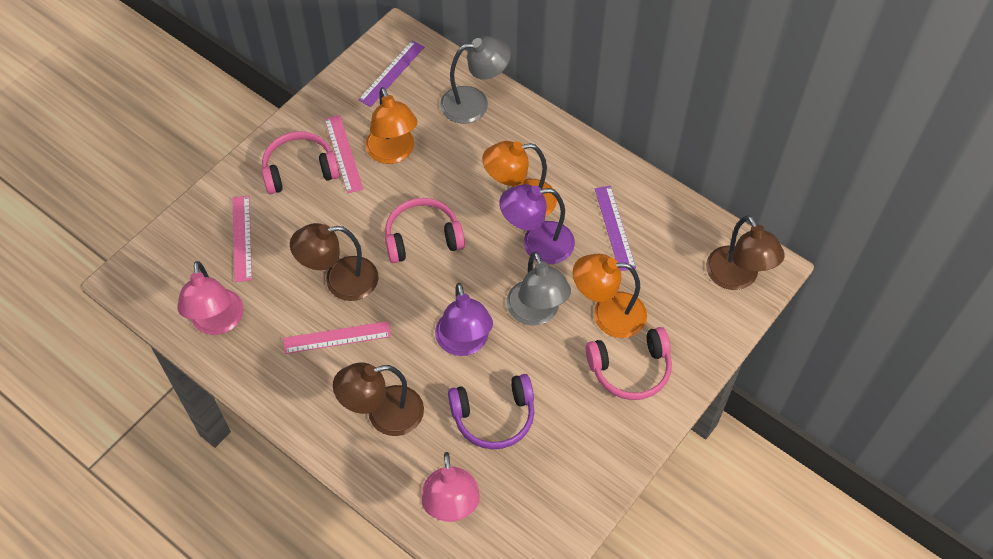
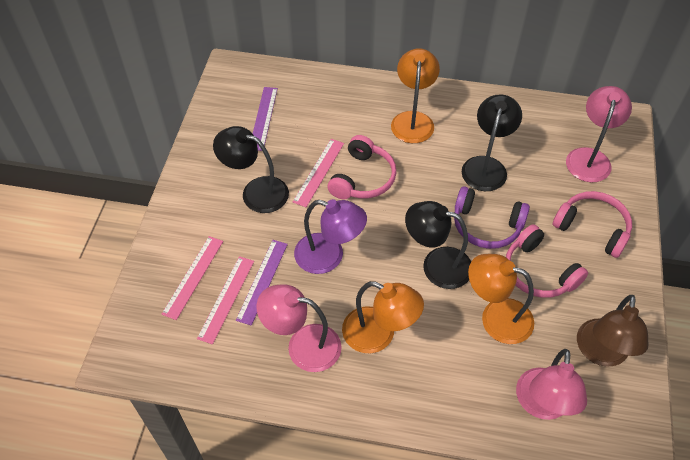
black lamp: 0 -> 3
brown lamp: 3 -> 1
grey lamp: 2 -> 0
pink lamp: 2 -> 3
purple lamp: 2 -> 1

